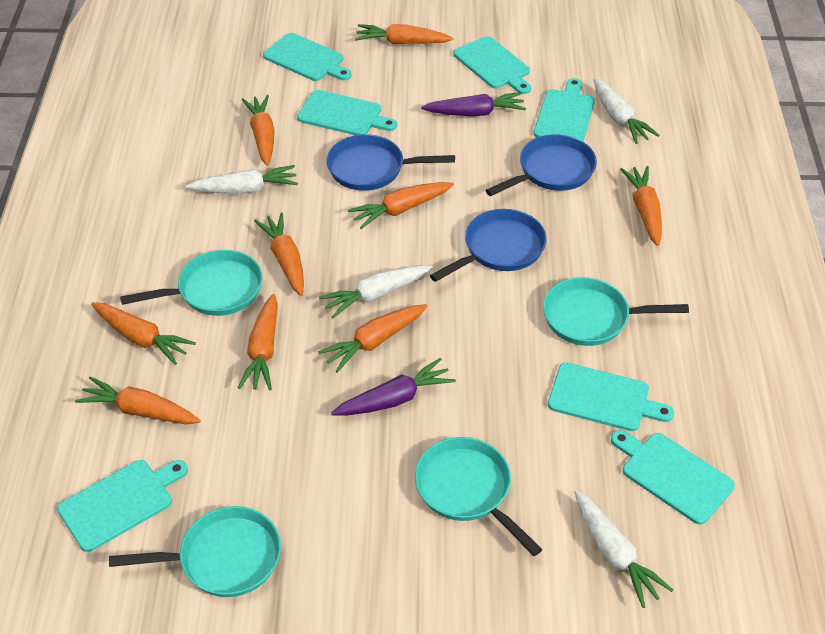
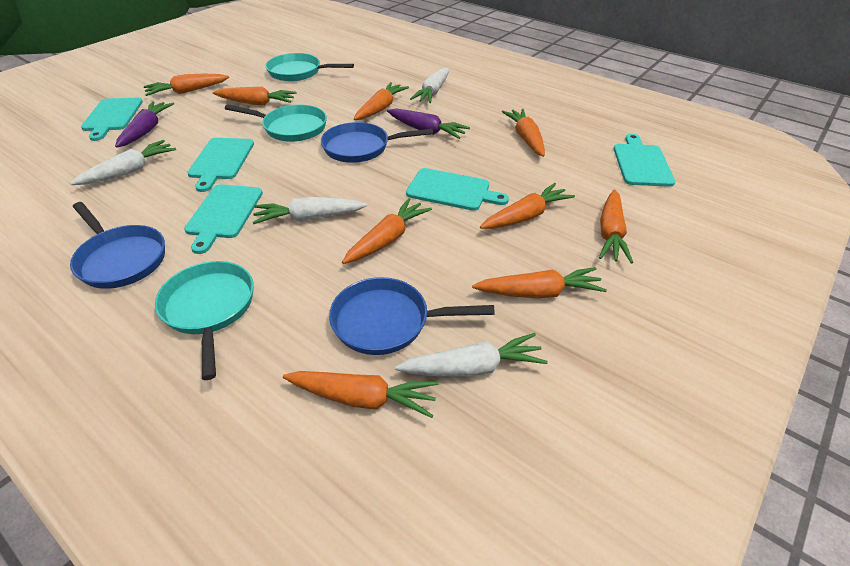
turquoise cutting board: 7 -> 5
turquoise pan: 4 -> 3

